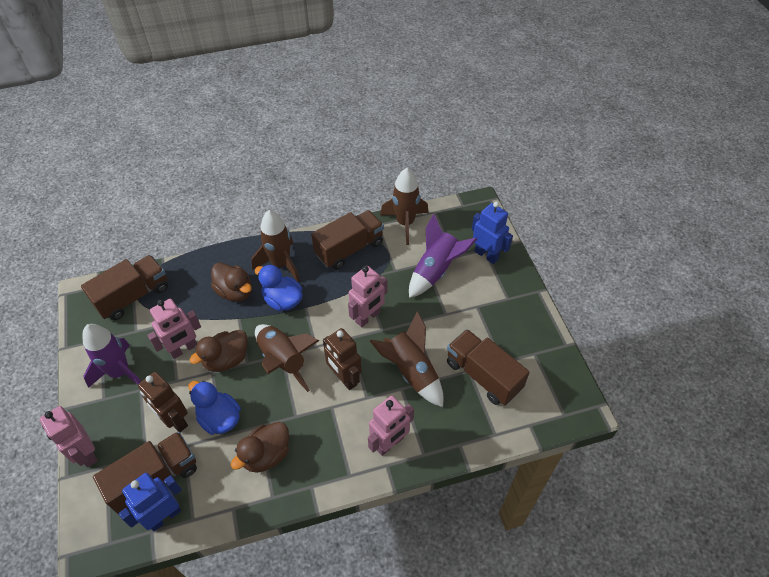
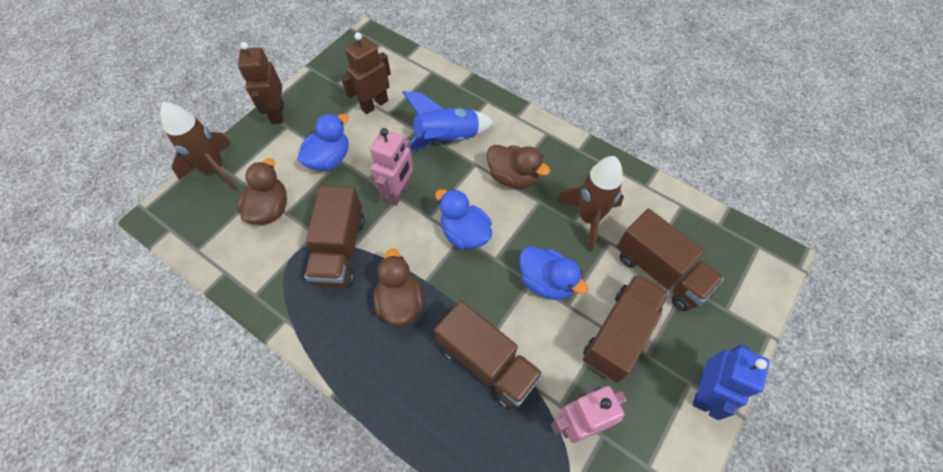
blue duck: 2 -> 3
blue robot: 2 -> 1
blue rocket: 0 -> 1
brown rocket: 4 -> 2
pink robot: 4 -> 2
purple rocket: 2 -> 0

